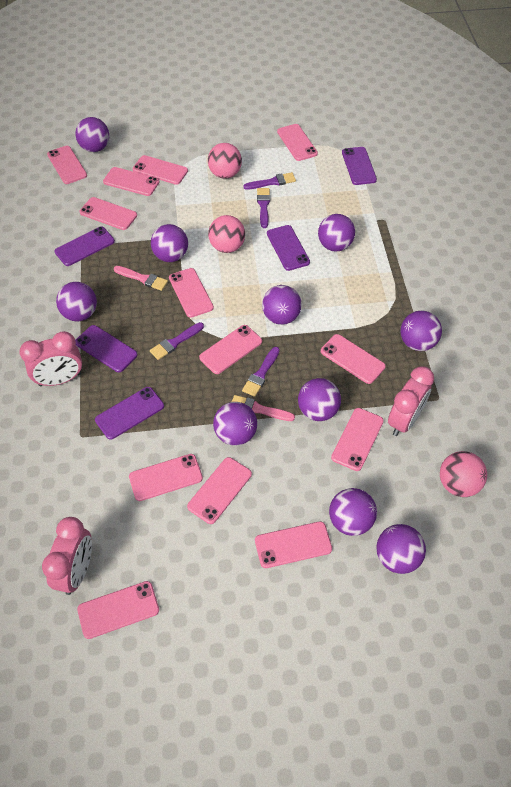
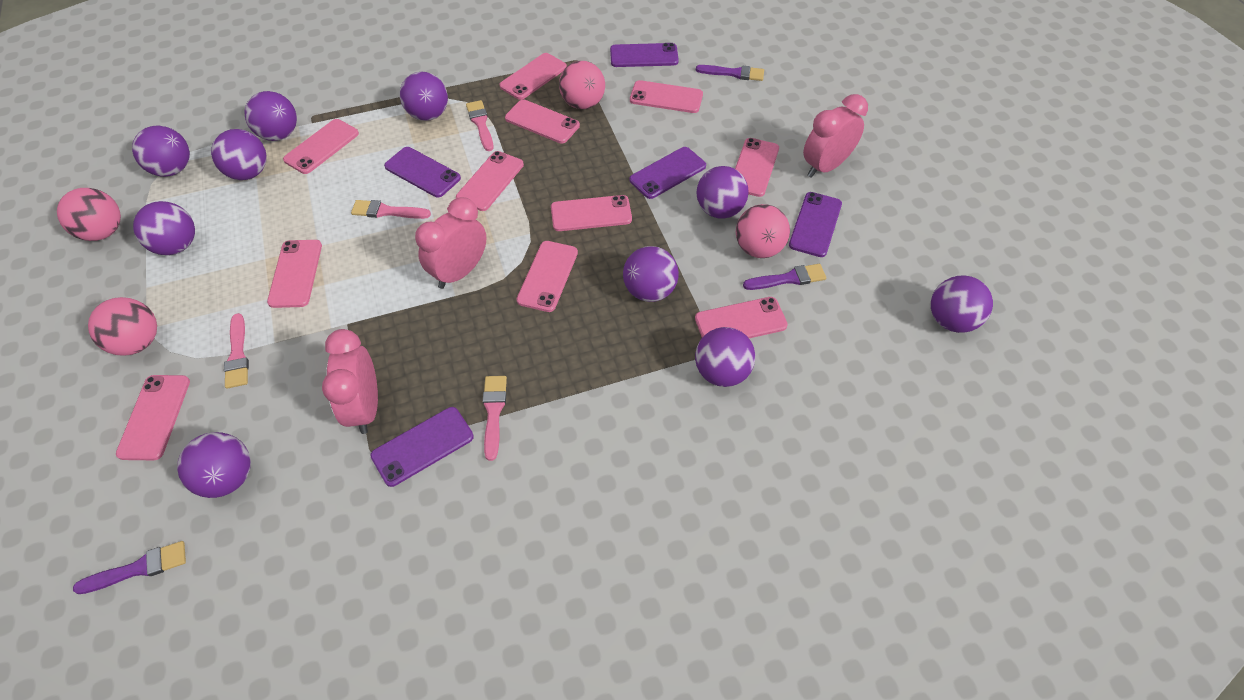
pink ball: 3 -> 4
pink brush: 2 -> 4
pink phone: 13 -> 11
purple brush: 4 -> 3

